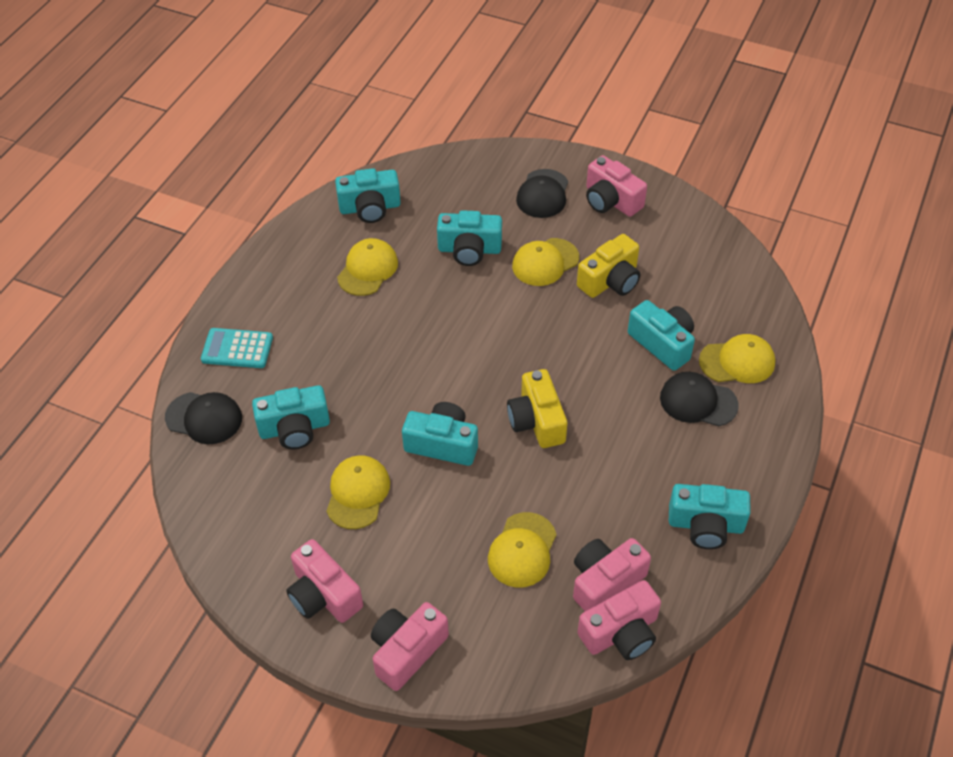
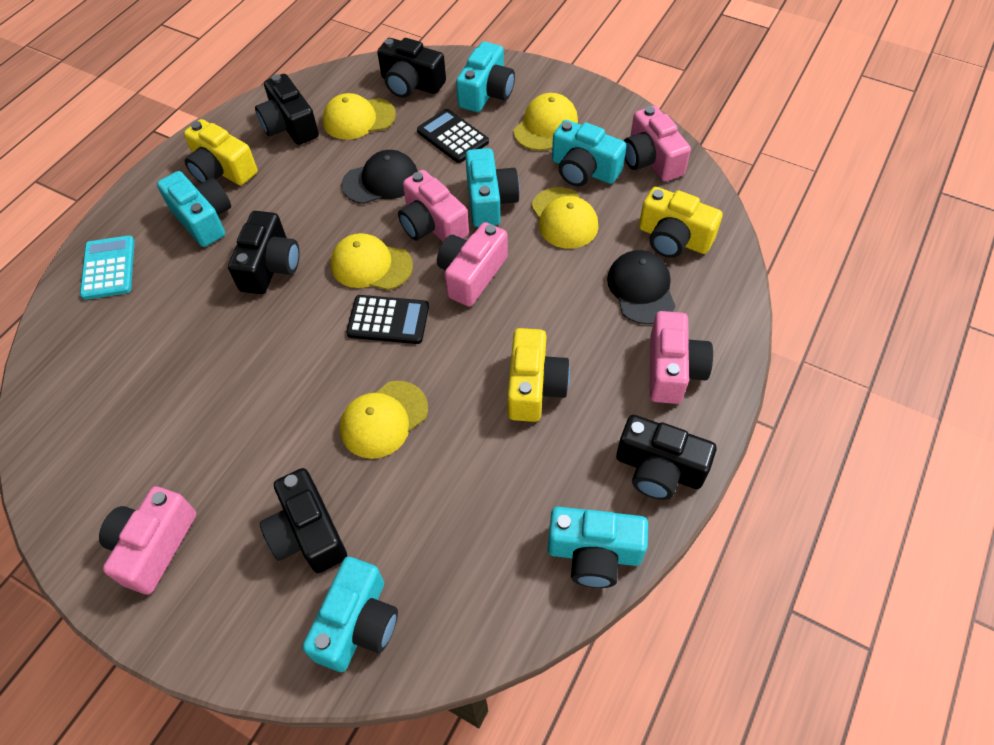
black calculator: 0 -> 2
black camera: 0 -> 5
black cap: 3 -> 2
yellow camera: 2 -> 3

